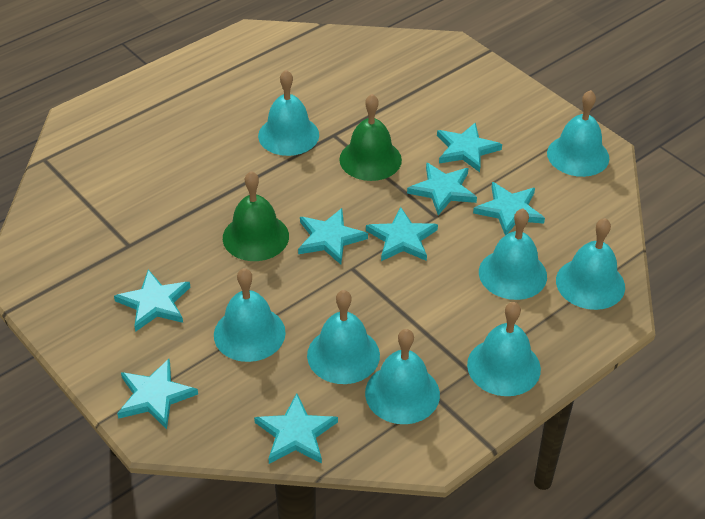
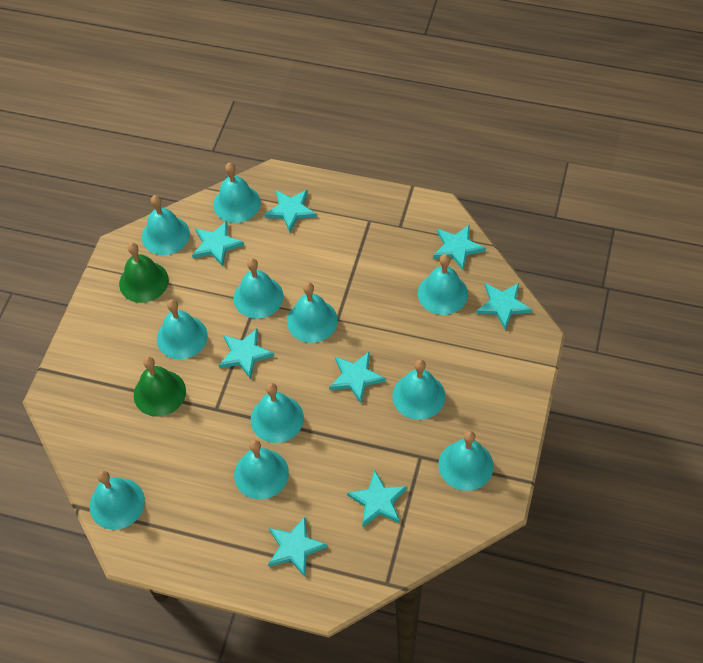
turquoise bell: 8 -> 11

